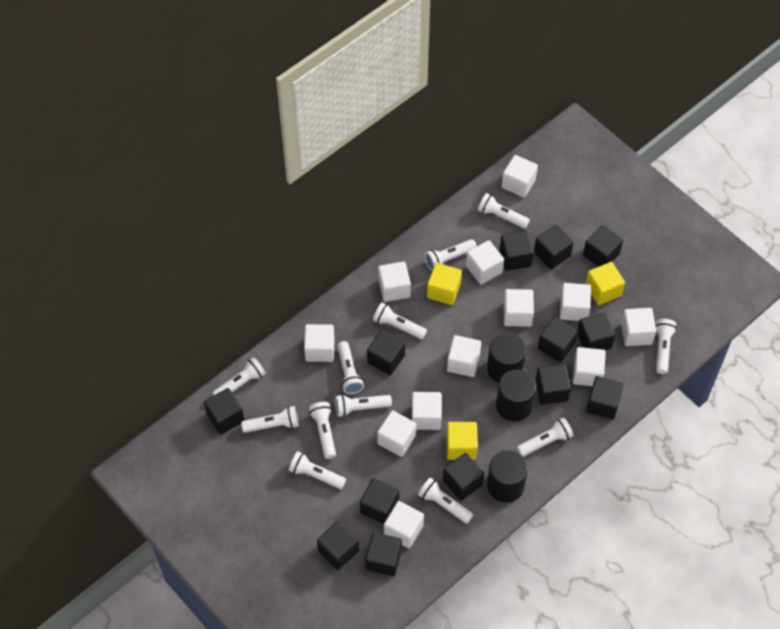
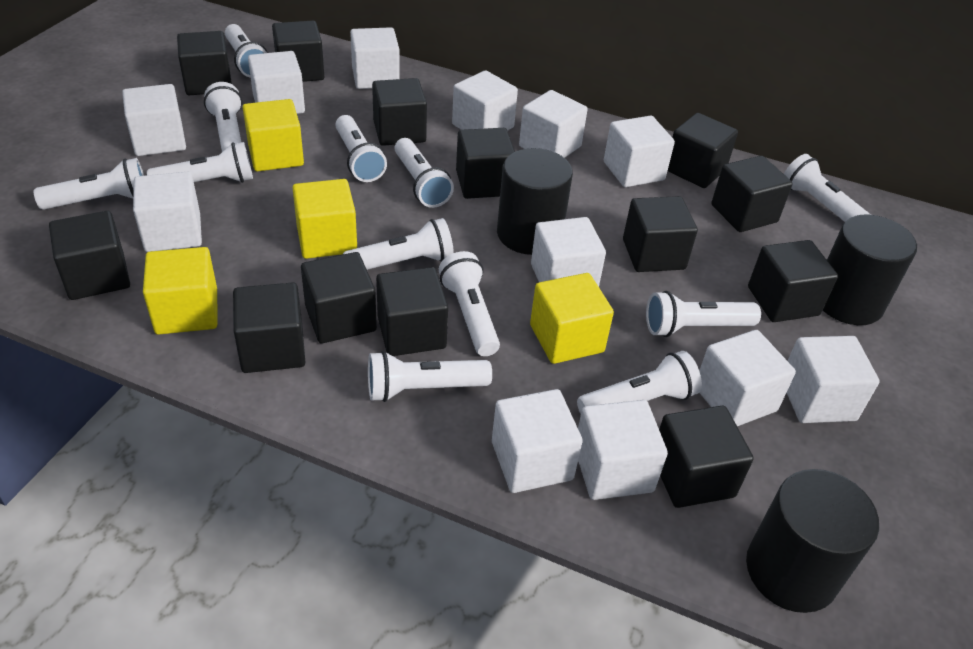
yellow cube: 3 -> 4

